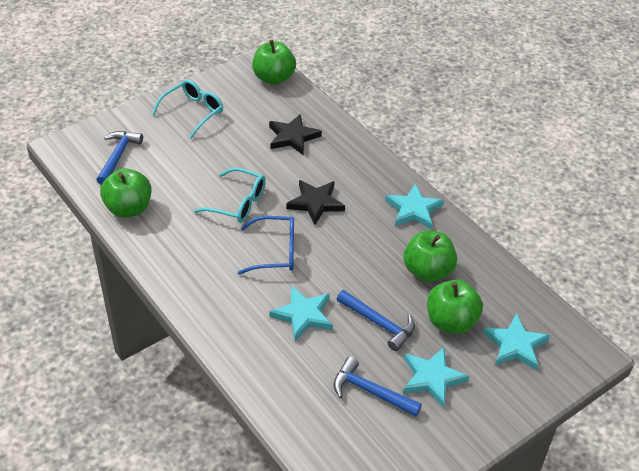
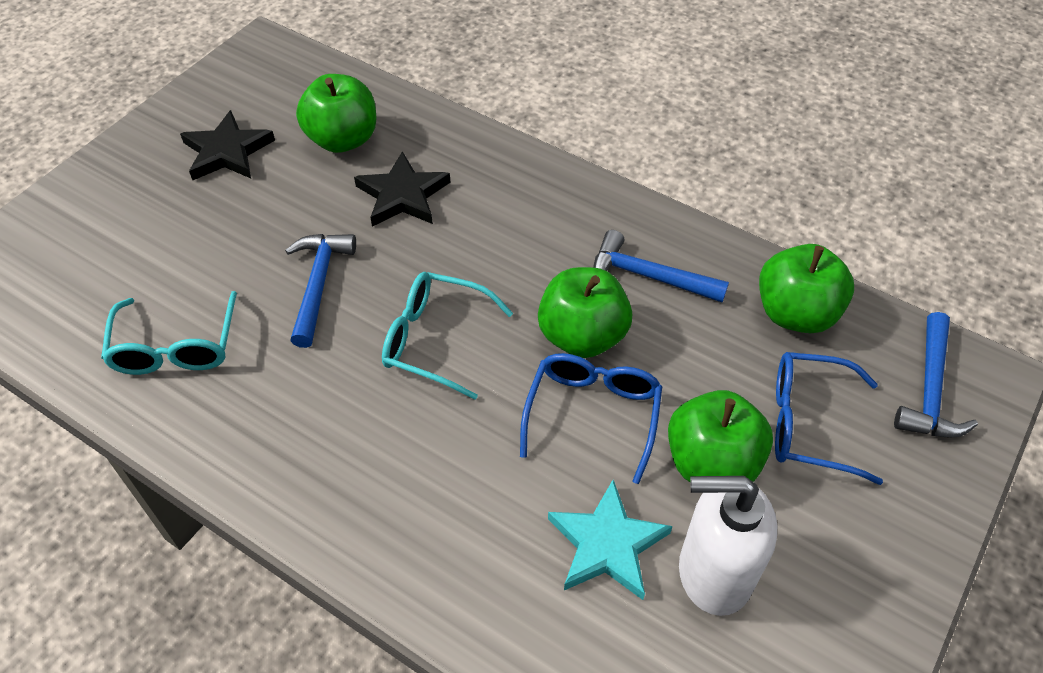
blue glasses: 1 -> 2
turquoise star: 4 -> 1
white soap dispenser: 0 -> 1

